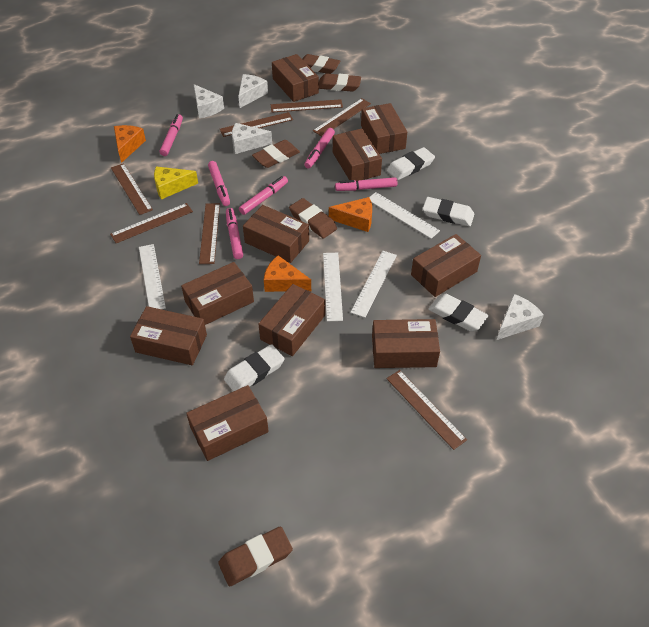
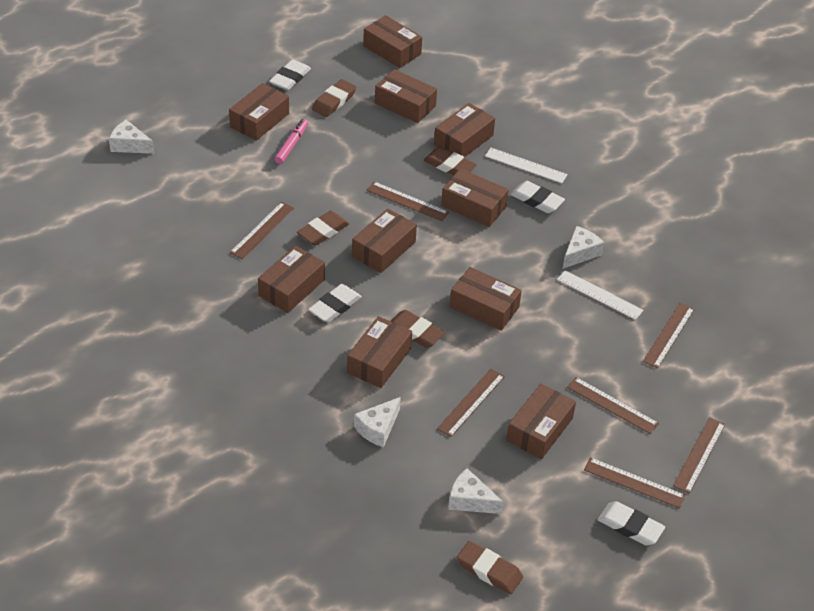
orange cheese: 3 -> 0
pink marker: 6 -> 1
white ruler: 4 -> 2
yellow cheese: 1 -> 0

